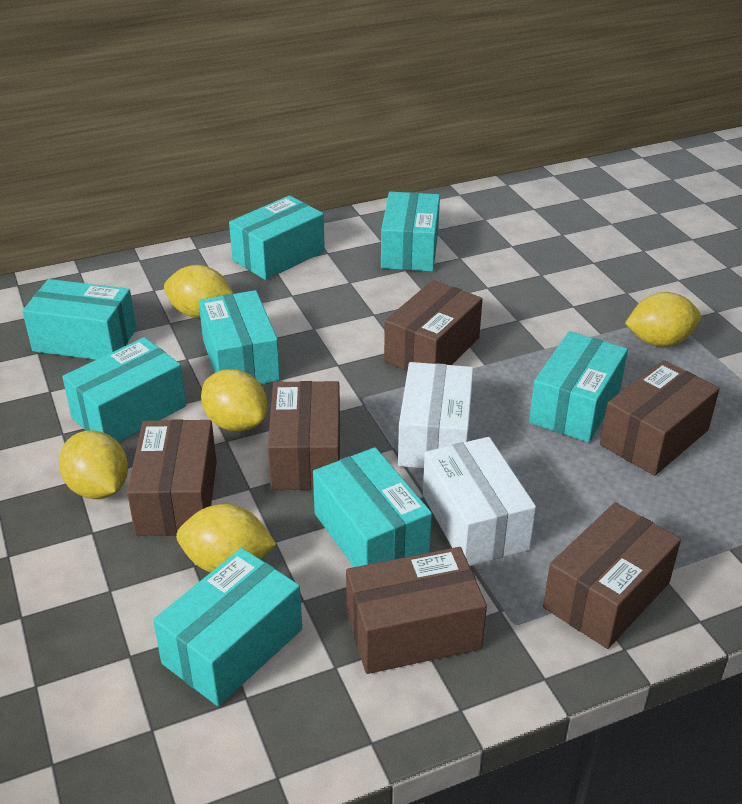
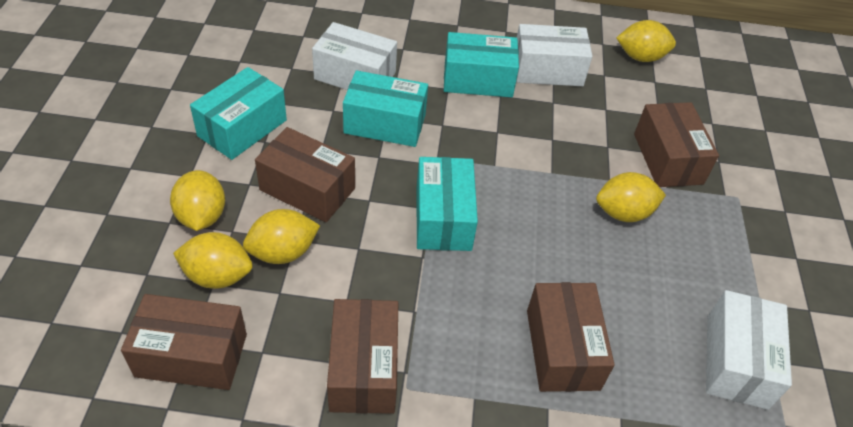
brown box: 6 -> 5
turquoise box: 8 -> 4
white box: 2 -> 3

